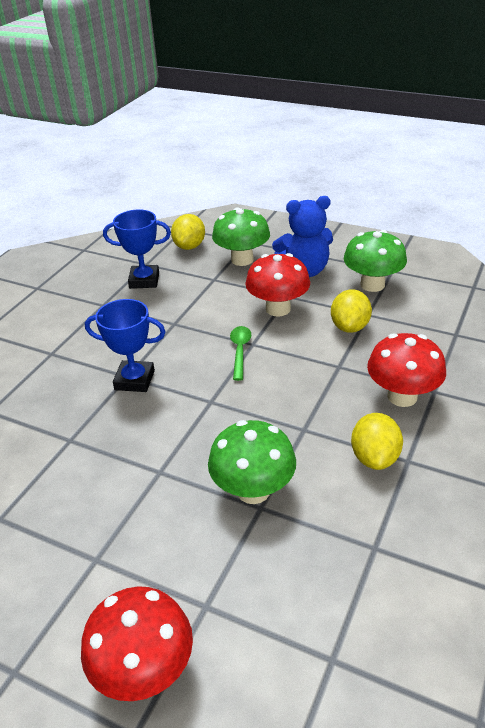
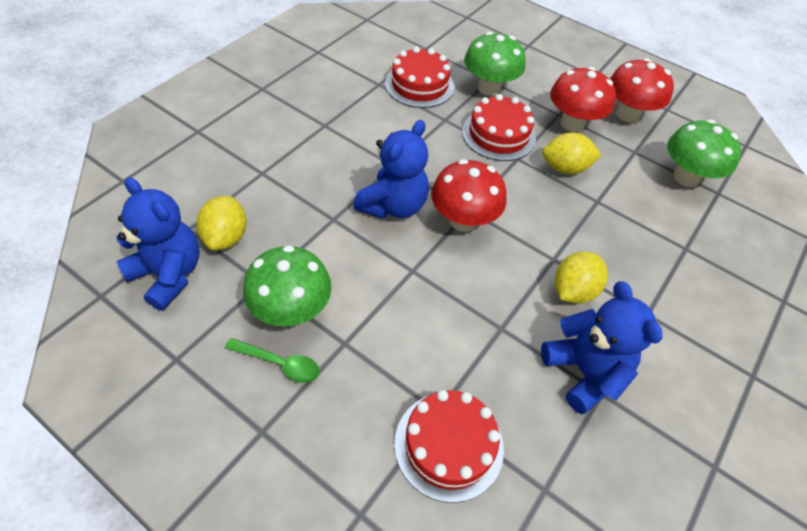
blue teddy bear: 1 -> 3
blue trophy: 2 -> 0
red cake: 0 -> 3

